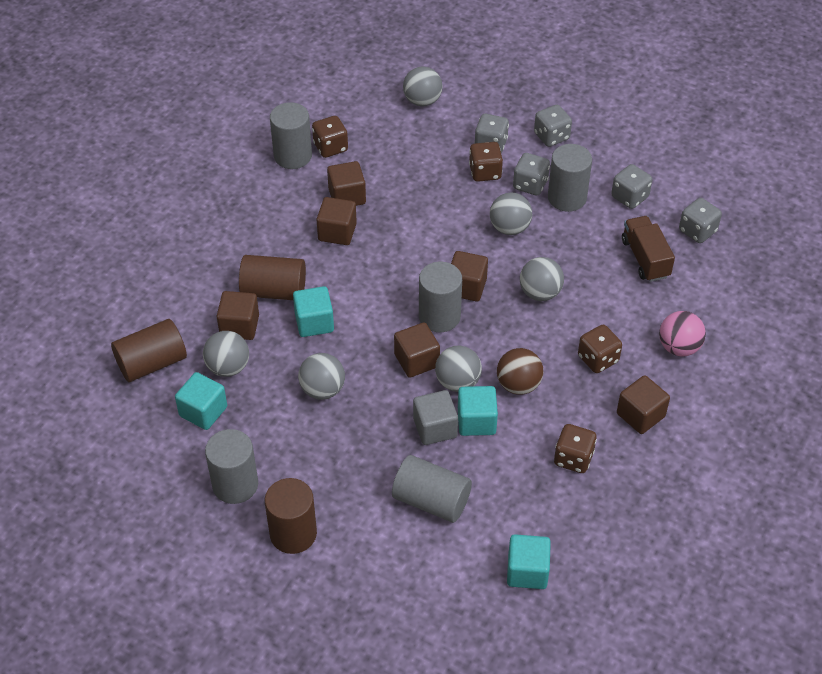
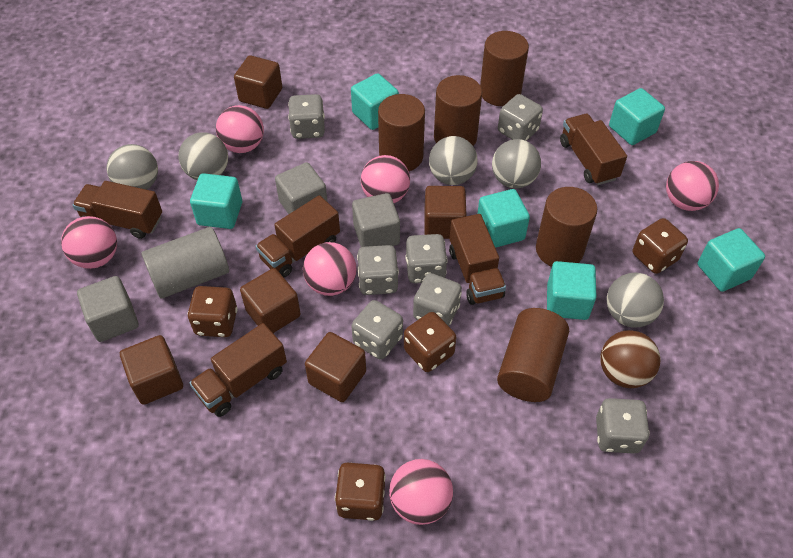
brown cube: 6 -> 5
brown cylinder: 3 -> 5
brown truck: 1 -> 5
grey ball: 6 -> 5
grey cube: 1 -> 3
grey cylinder: 5 -> 1
grey dice: 5 -> 7
pink ball: 1 -> 6
turquoise cube: 4 -> 6

